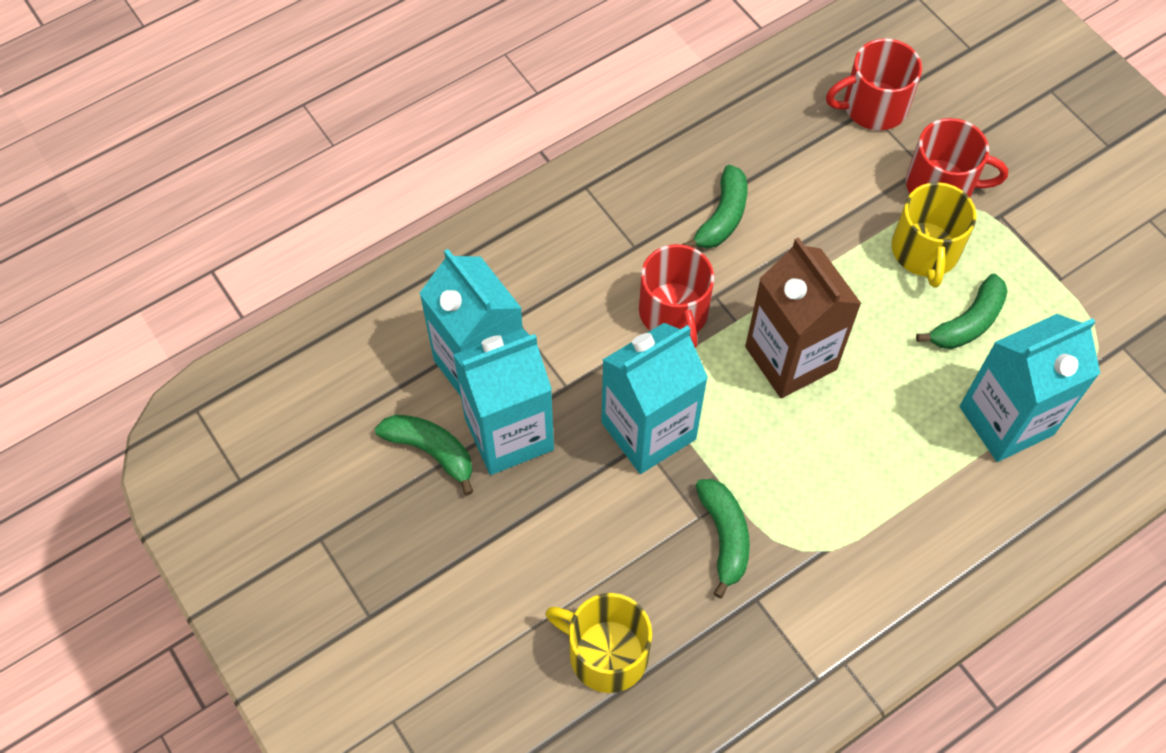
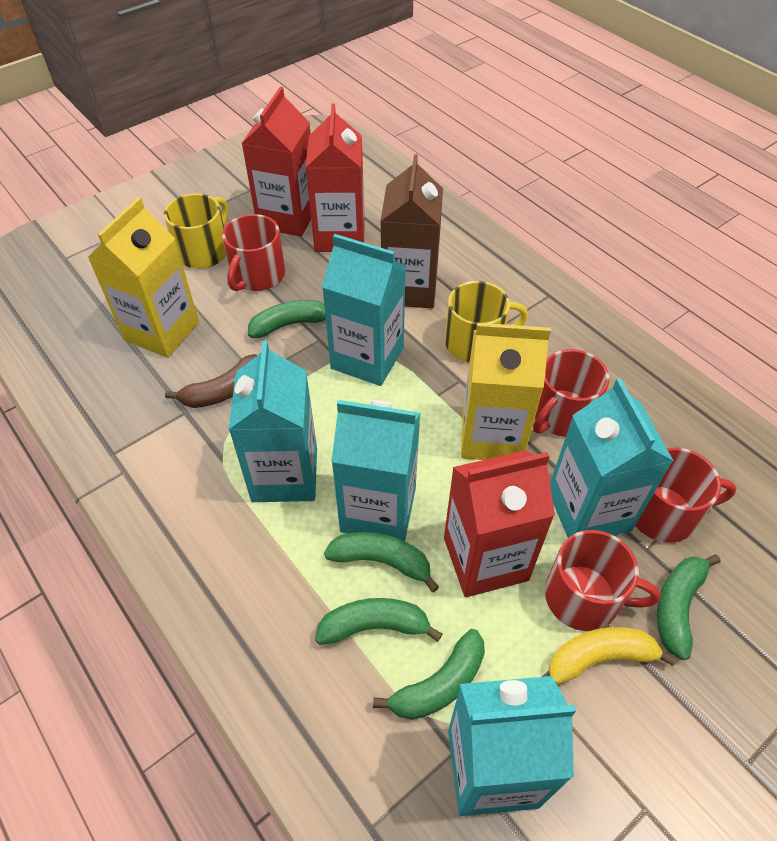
brown banana: 0 -> 1
green banana: 4 -> 5
red carton: 0 -> 3
red mug: 3 -> 4
turquoise carton: 4 -> 5
yellow banana: 0 -> 1
yellow carton: 0 -> 2

